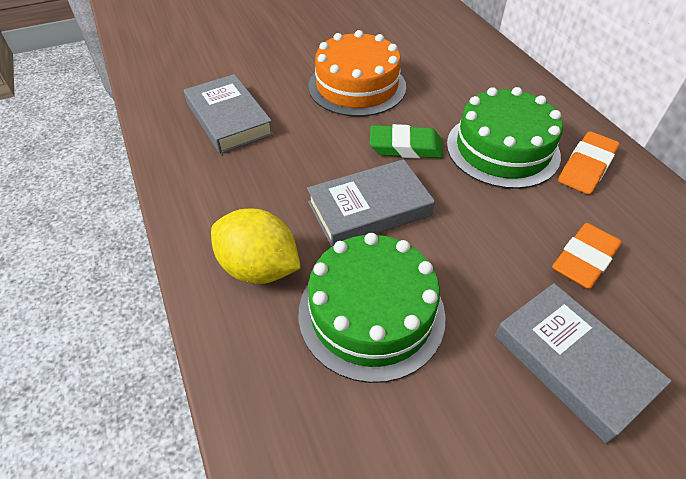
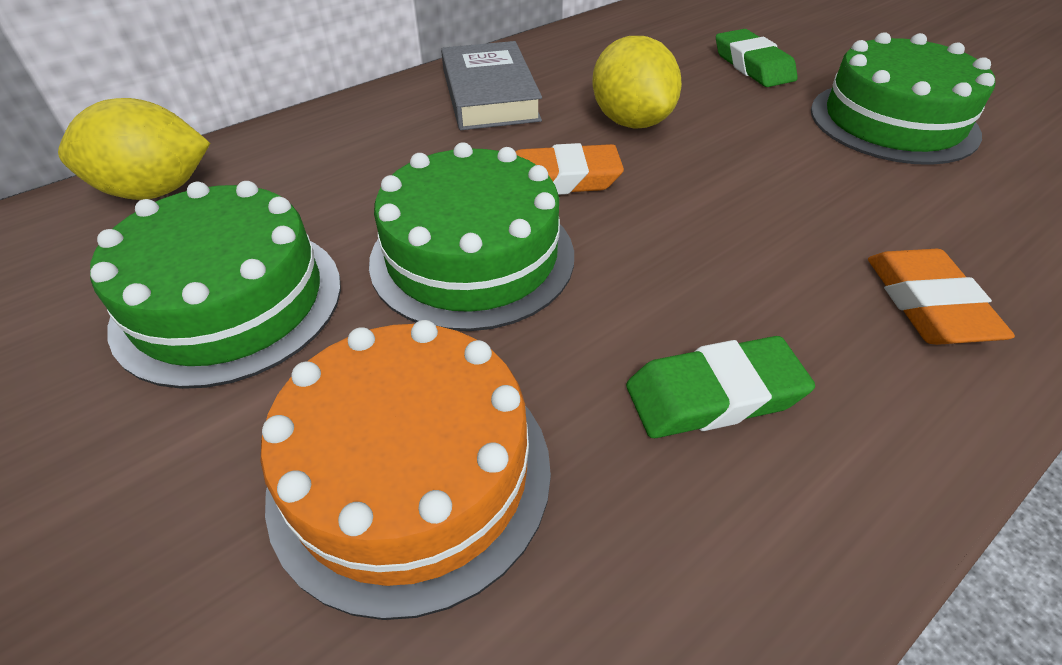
green cake: 2 -> 3
green eraser: 1 -> 2
grey book: 3 -> 1
yellow lemon: 1 -> 2

